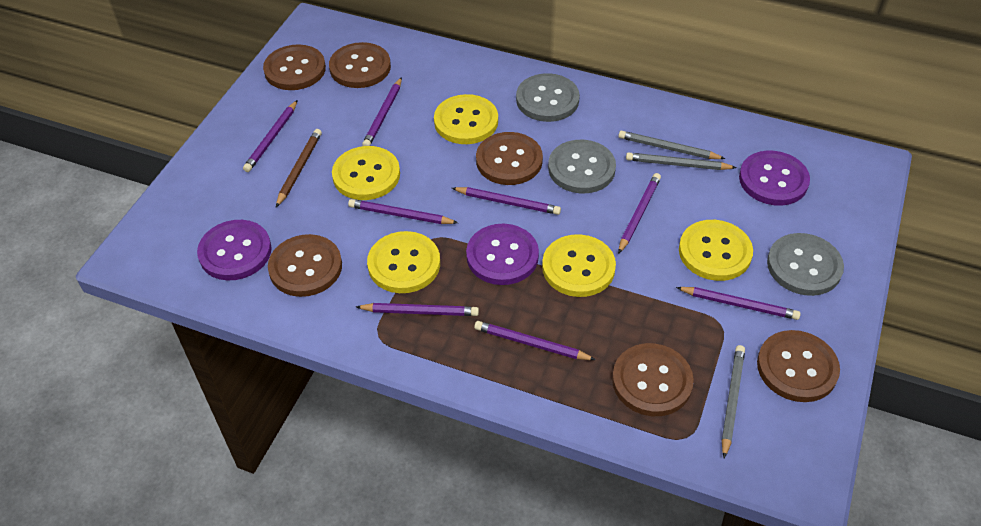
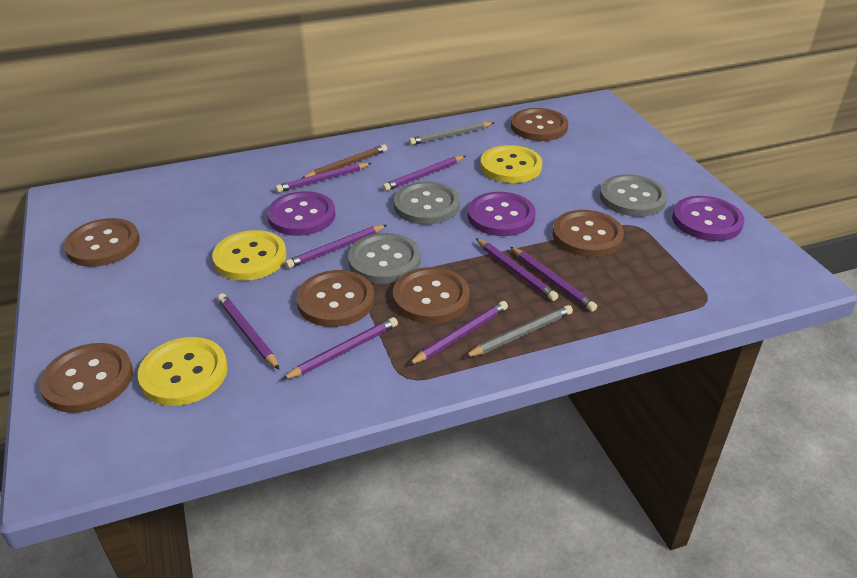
grey pencil: 3 -> 2
yellow button: 5 -> 3

